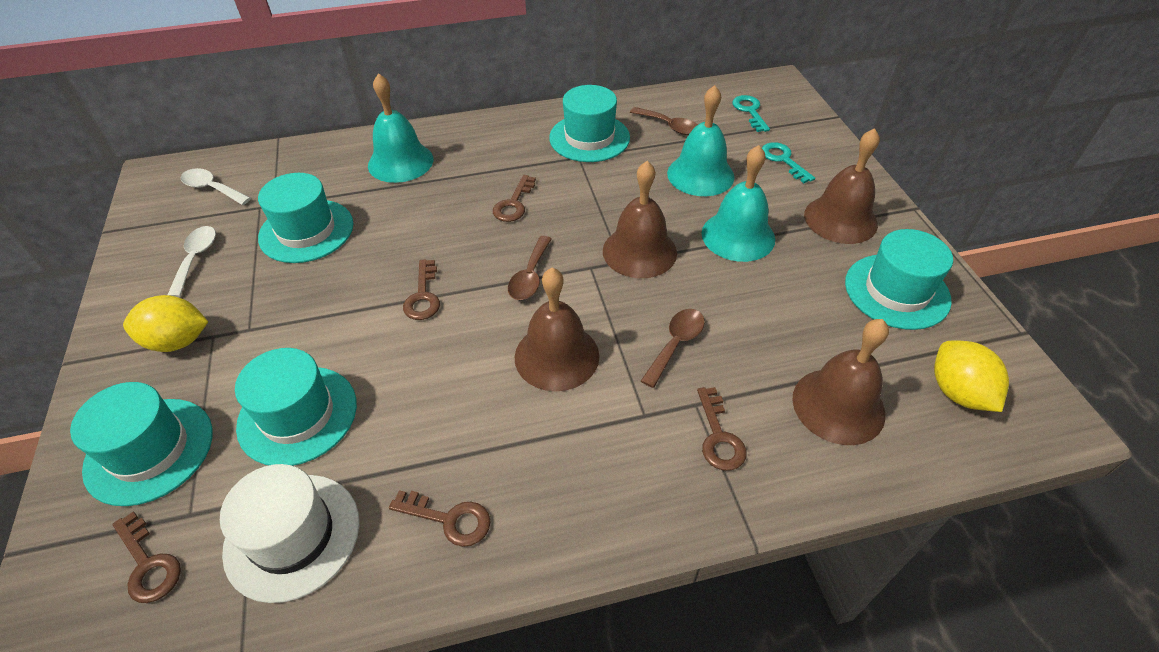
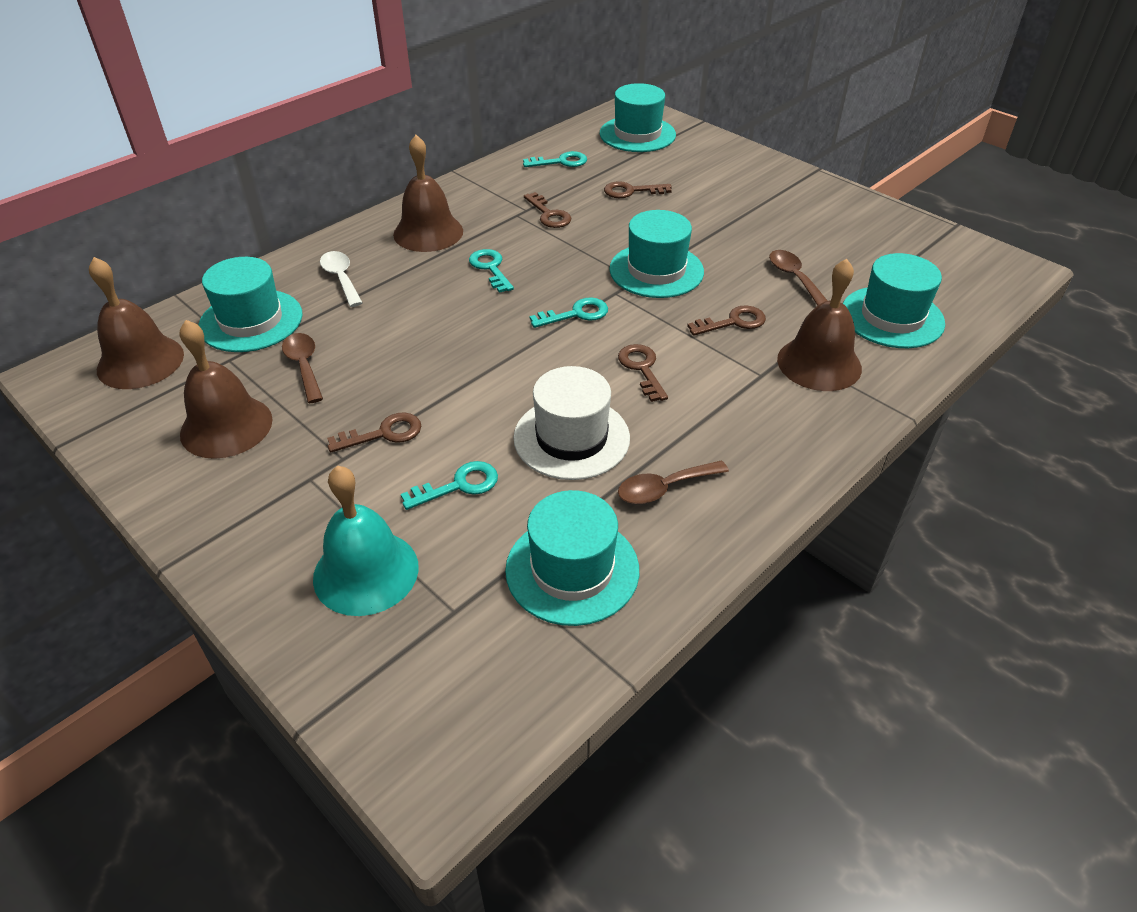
turquoise bell: 3 -> 1
turquoise key: 2 -> 4
white spoon: 2 -> 1
yellow lemon: 2 -> 0

